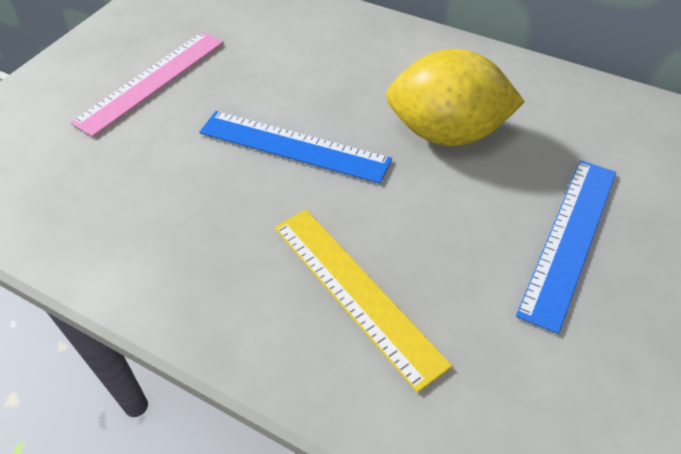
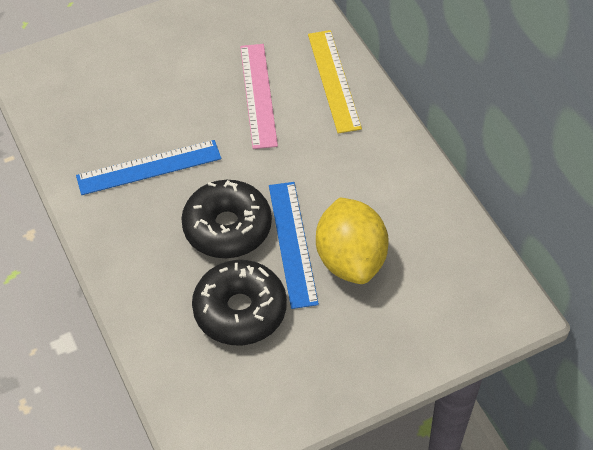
black donut: 0 -> 2

